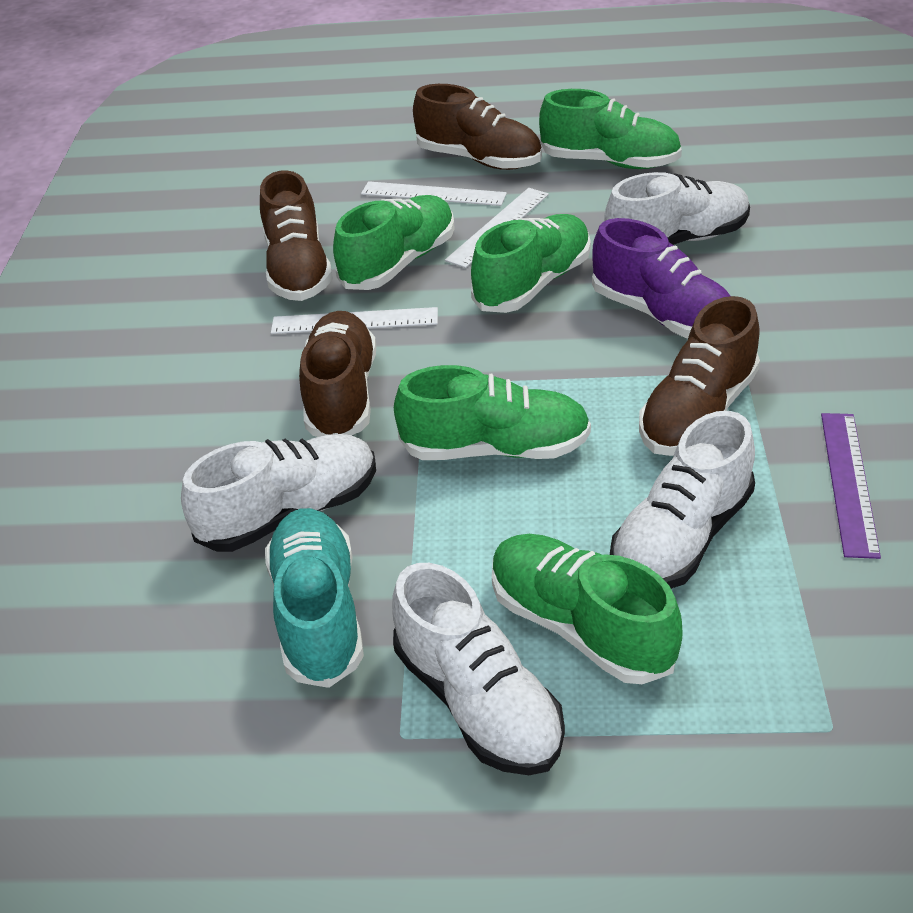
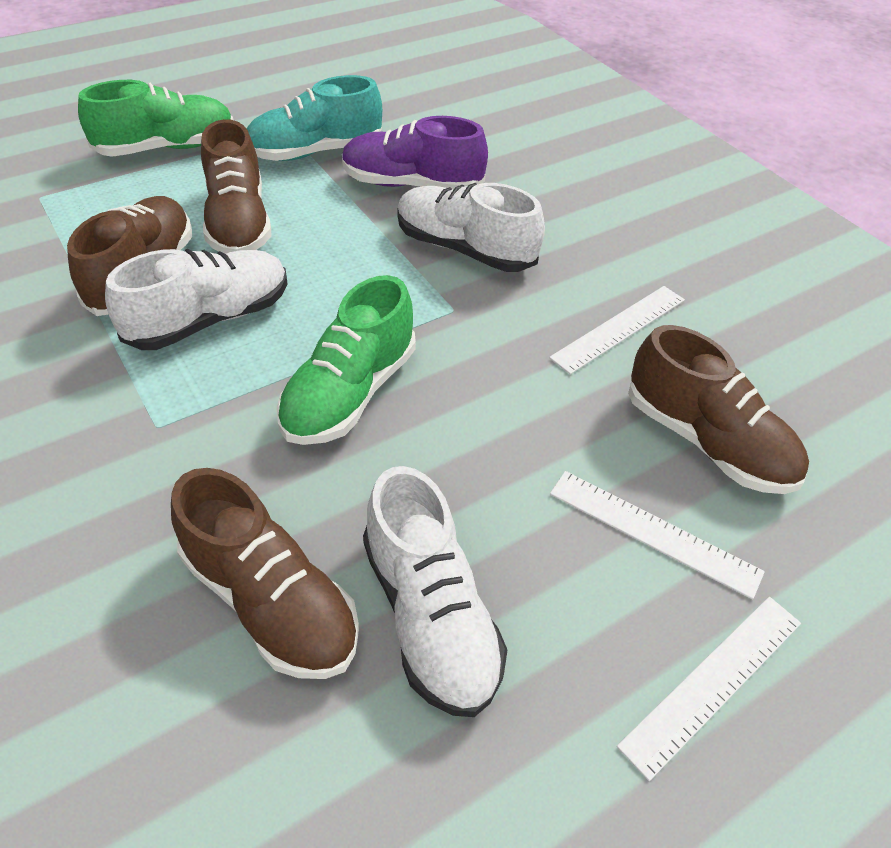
green shoe: 5 -> 2
purple ruler: 1 -> 0
white shoe: 4 -> 3

